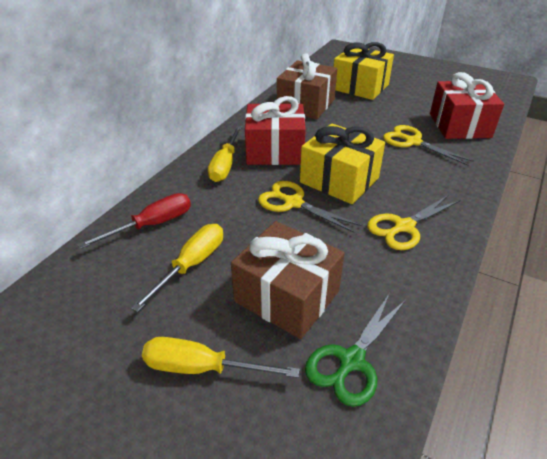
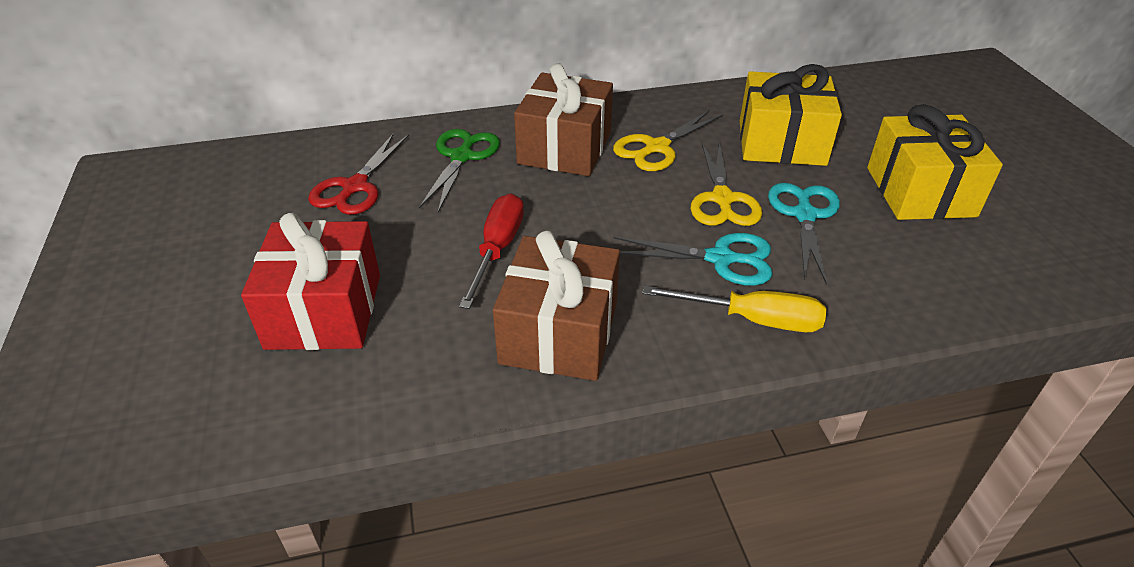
red gift: 2 -> 1
red scissors: 0 -> 1
turquoise scissors: 0 -> 2
yellow scissors: 3 -> 2
yellow screwdriver: 3 -> 1

